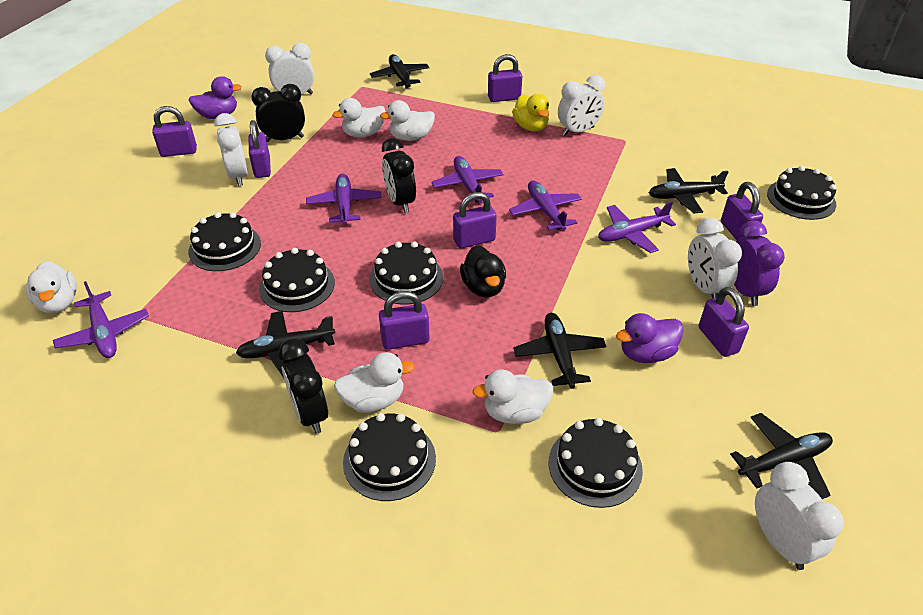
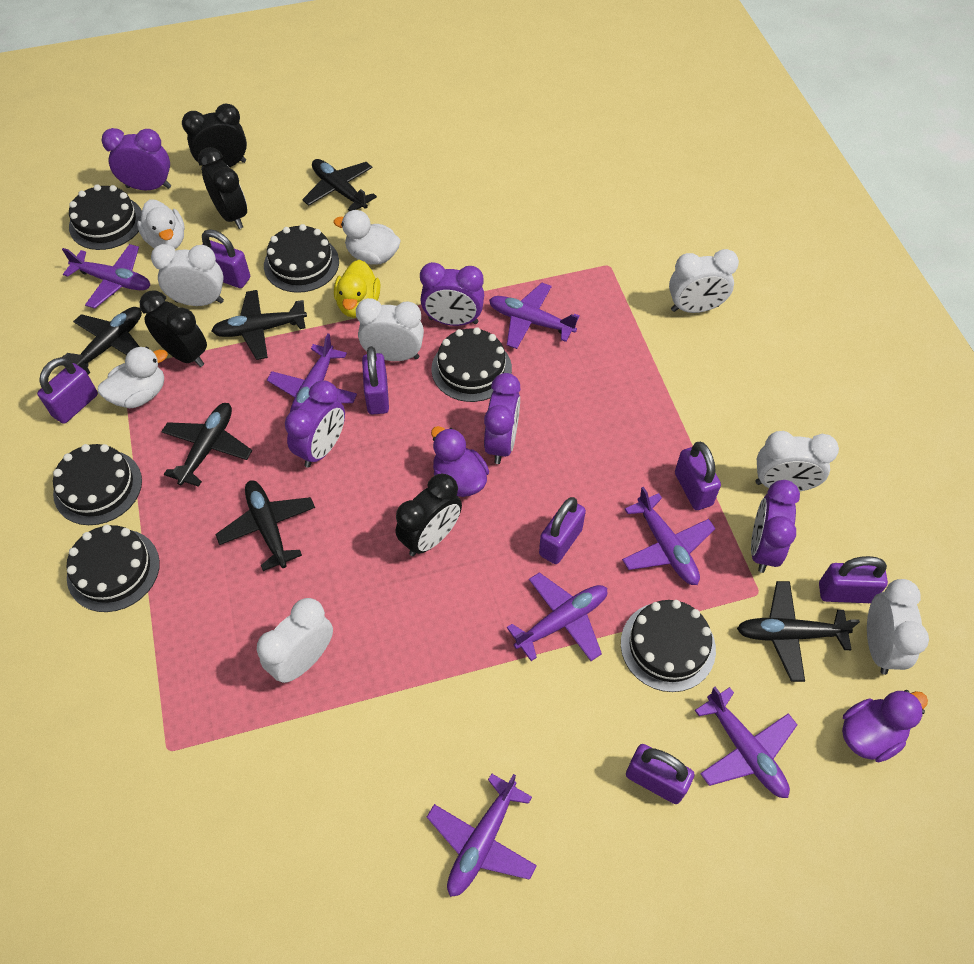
black clock: 3 -> 4
black duck: 1 -> 0
black plane: 5 -> 6
purple clock: 1 -> 5
purple plane: 5 -> 7
white clock: 5 -> 6
white duck: 5 -> 3

